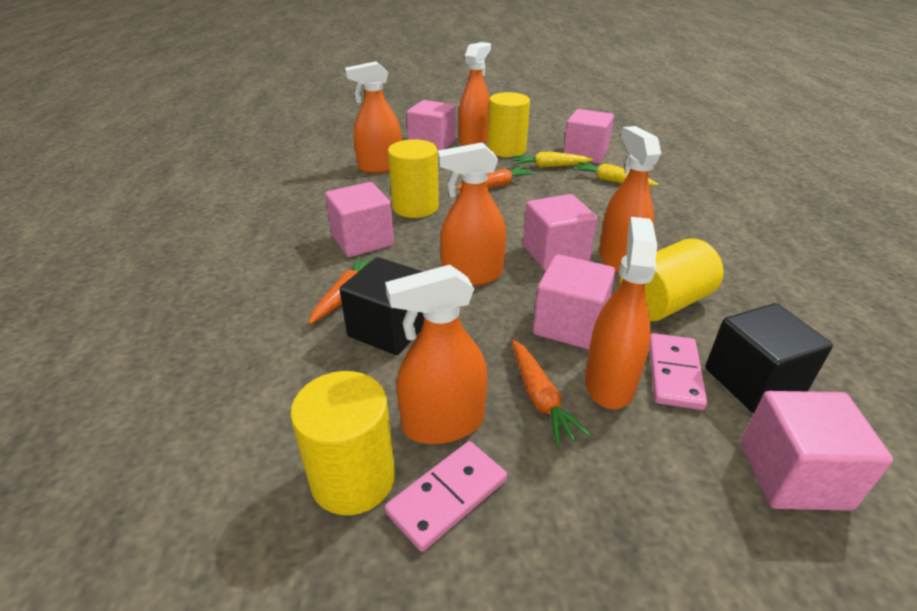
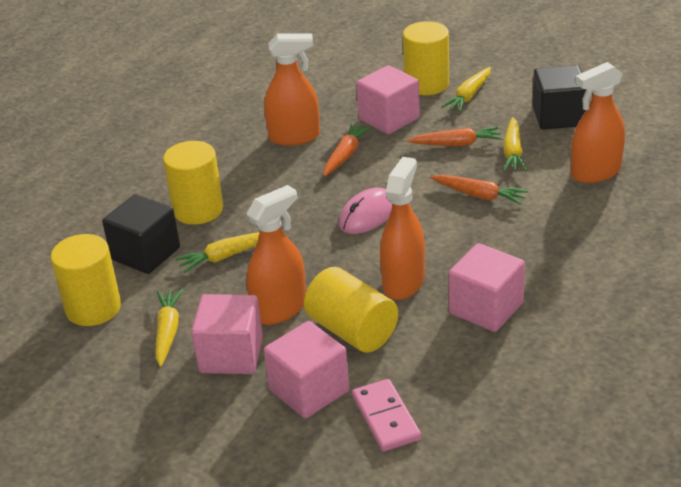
orange spray bottle: 6 -> 4
pink cube: 6 -> 4
pink domino: 2 -> 1
pink mouse: 0 -> 1
yellow carrot: 2 -> 4

